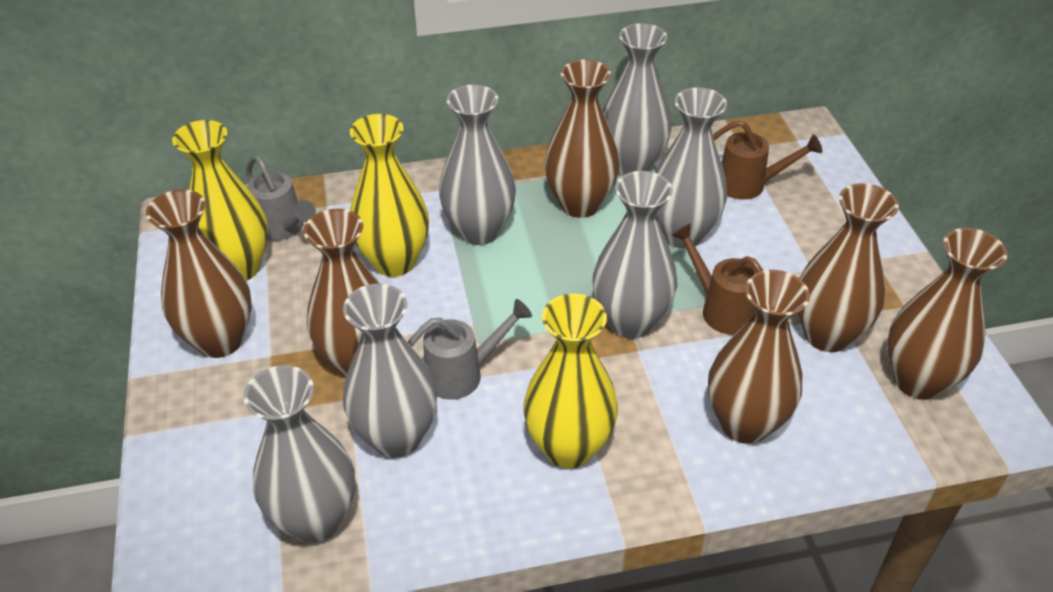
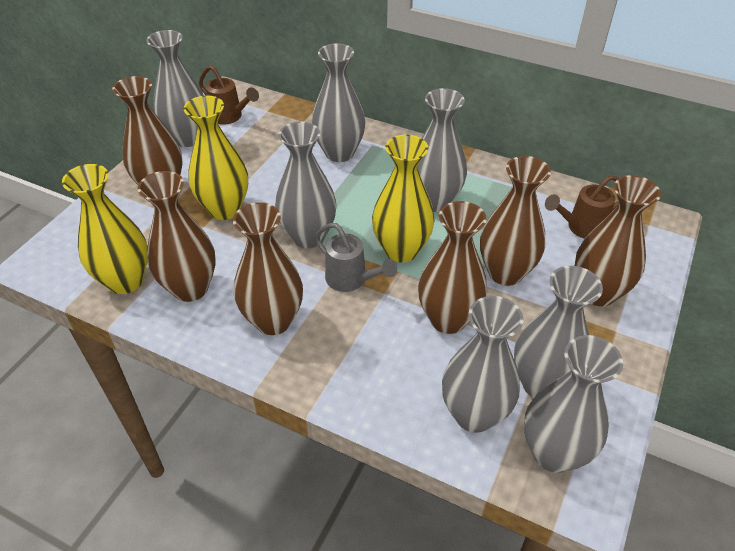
grey vase: 6 -> 7
grey watering can: 2 -> 1

